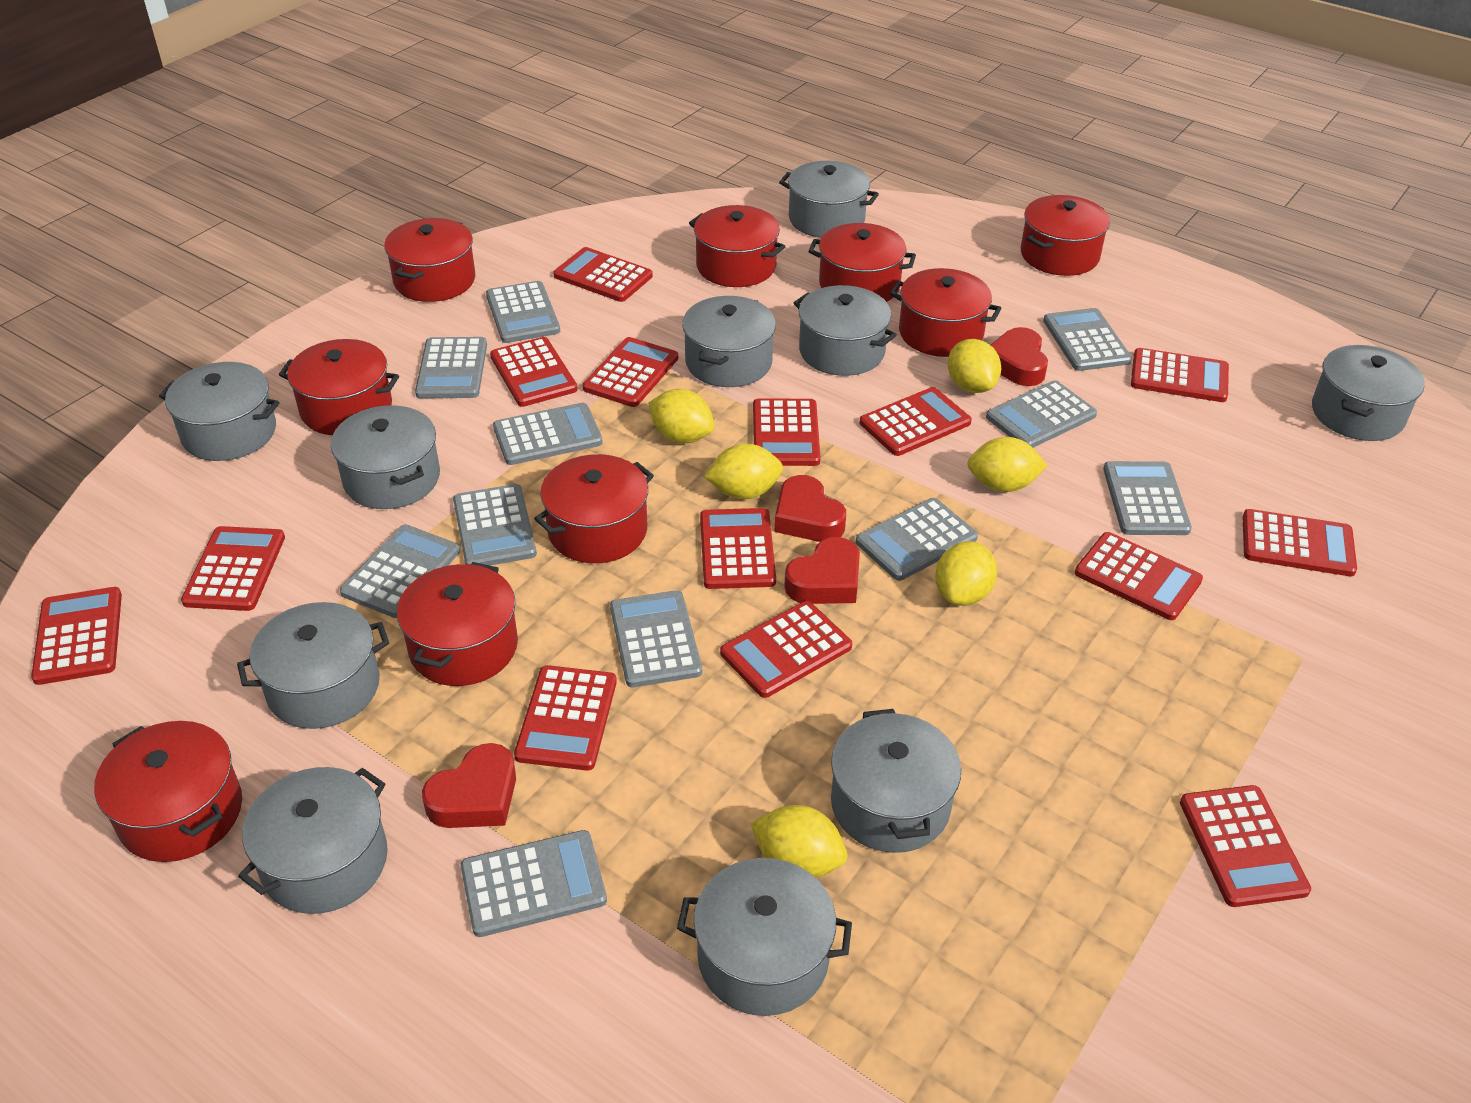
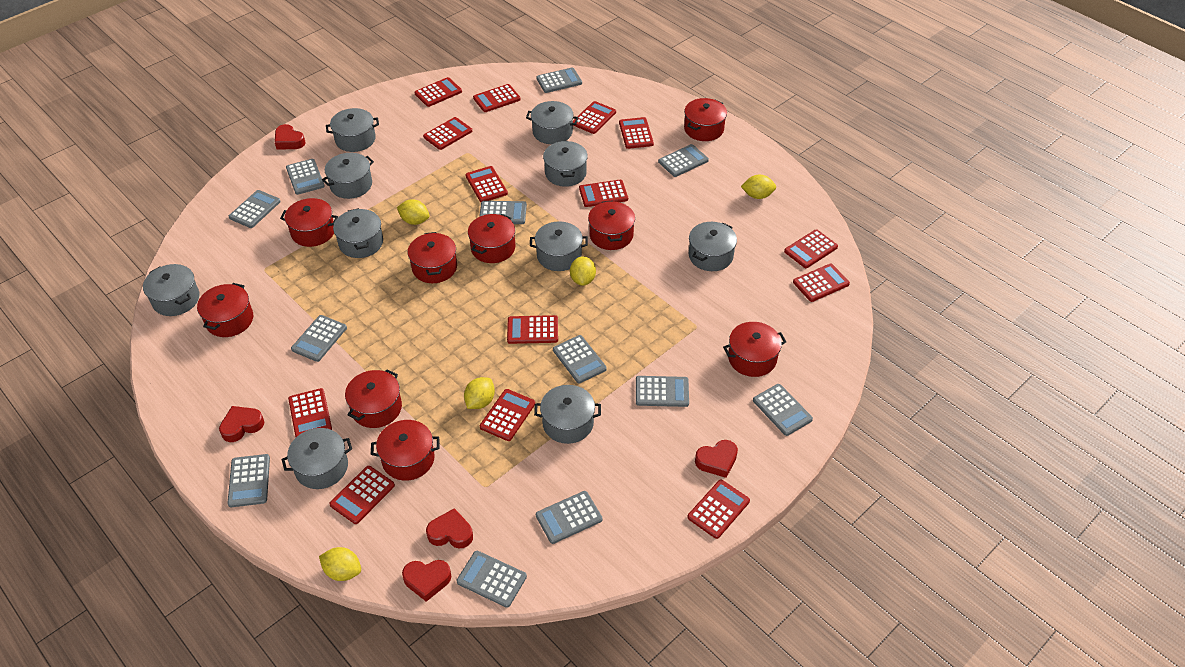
grey calculator: 11 -> 12
red heart: 4 -> 5
yellow lemon: 6 -> 5

